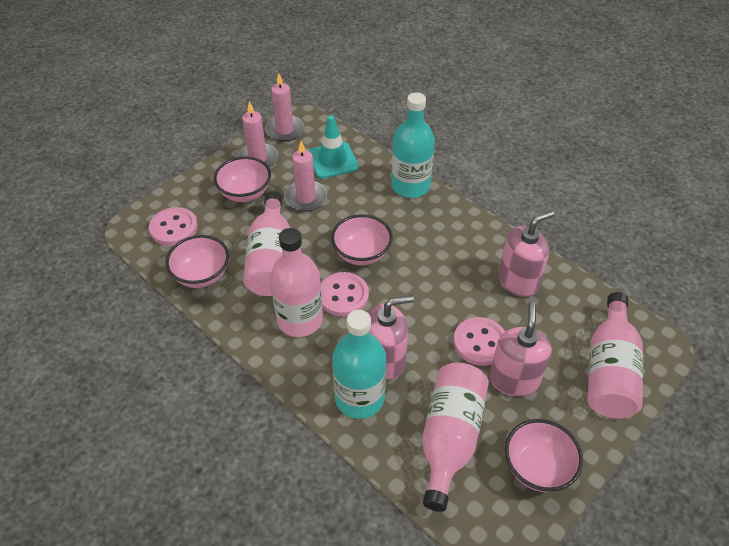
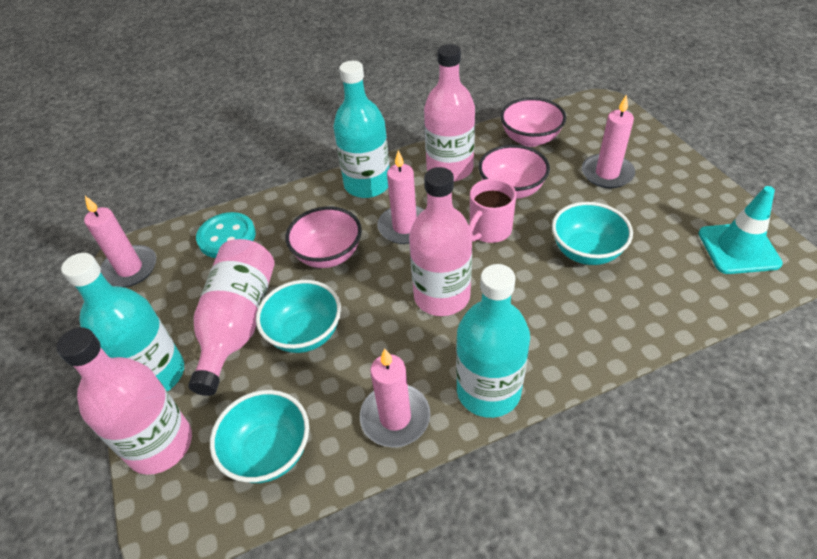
pink bowl: 4 -> 3
pink button: 3 -> 0
pink candle: 3 -> 4
pink mug: 0 -> 1
pink soap dispenser: 3 -> 0
turquoise bottle: 2 -> 3
turquoise bowl: 0 -> 3
turquoise button: 0 -> 1

